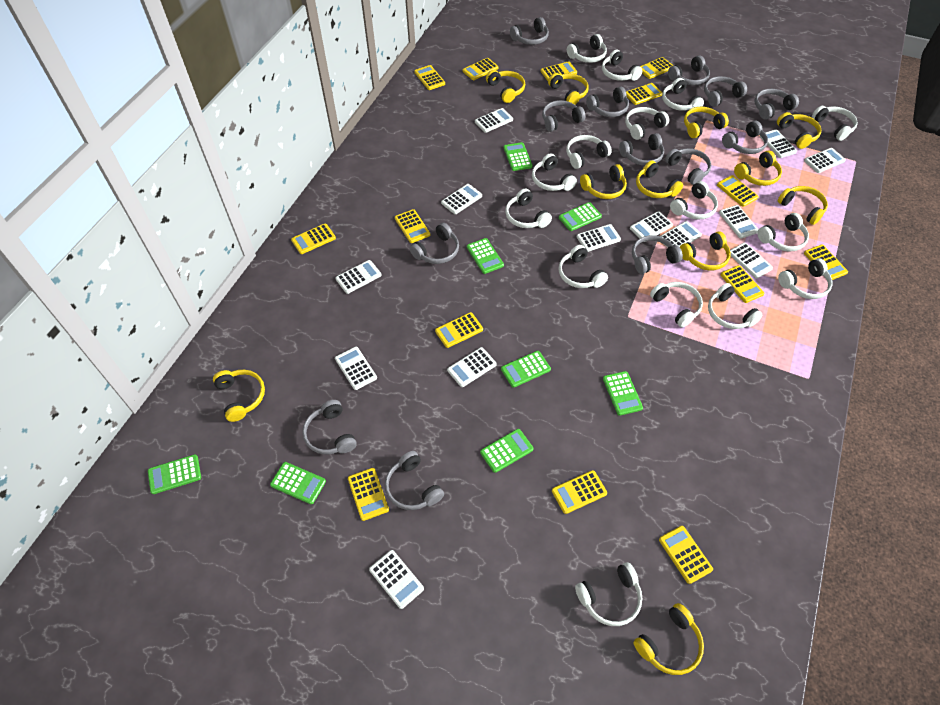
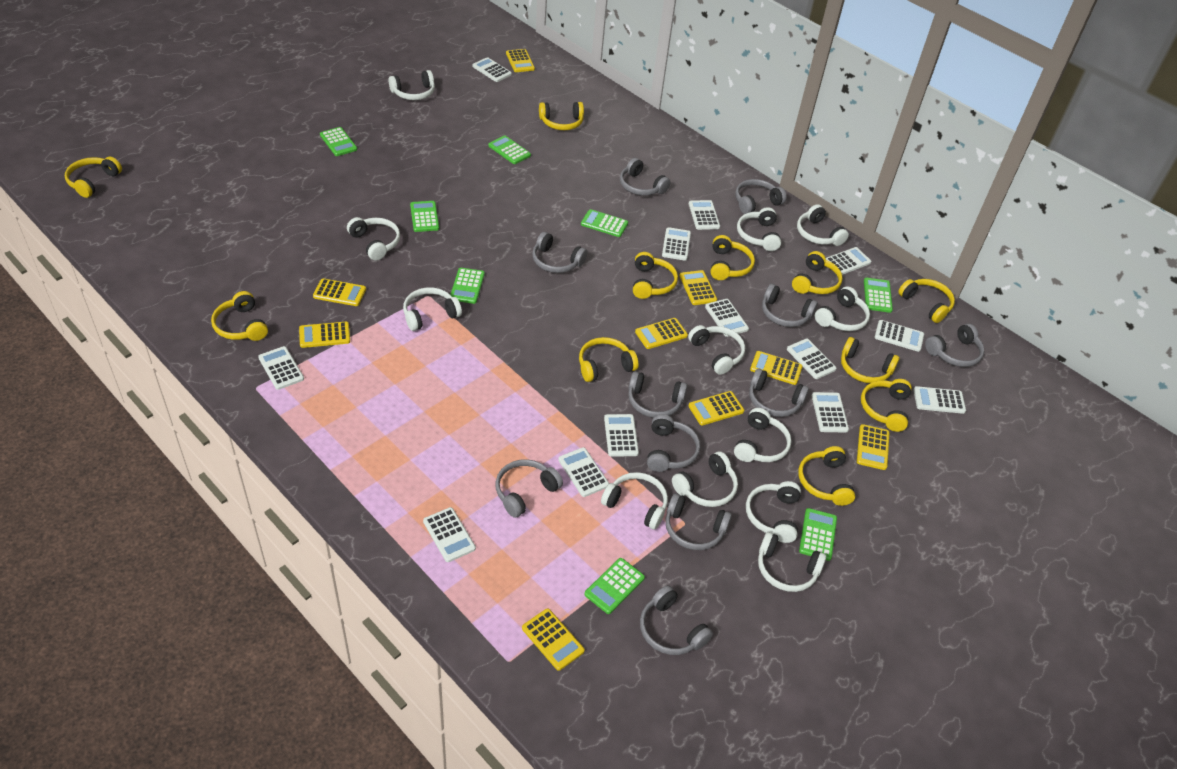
grey headphones: 13 -> 11
white headphones: 15 -> 12
yellow calculator: 14 -> 9

